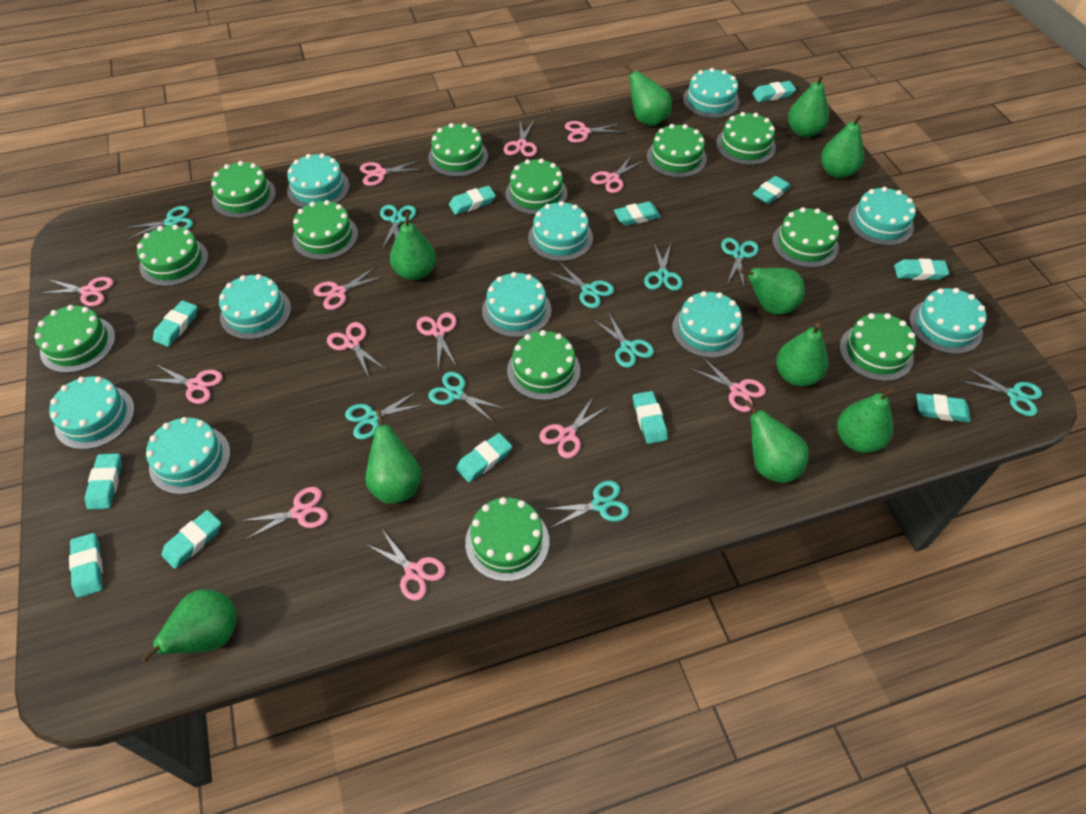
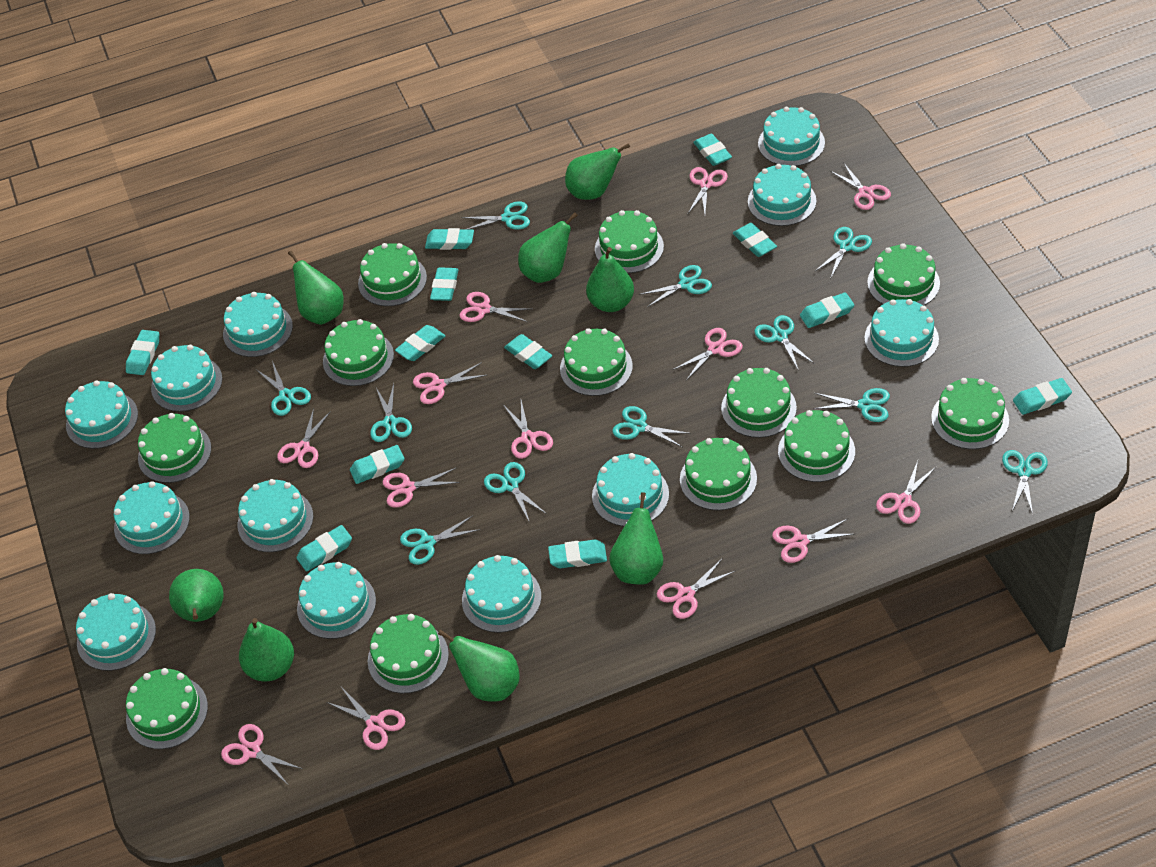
green pear: 10 -> 8
turquoise cake: 10 -> 12
turquoise scissors: 10 -> 11

